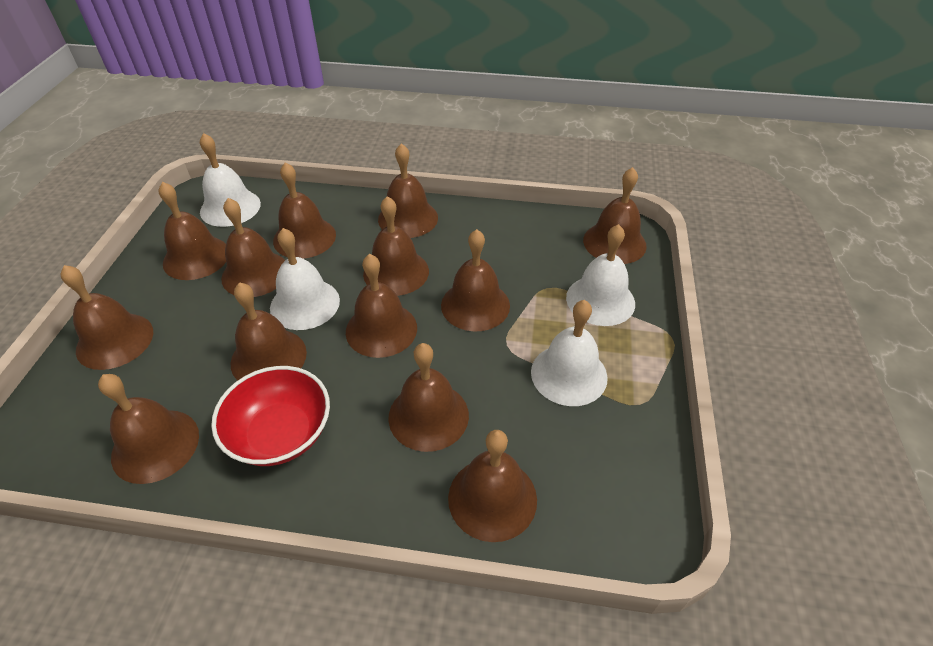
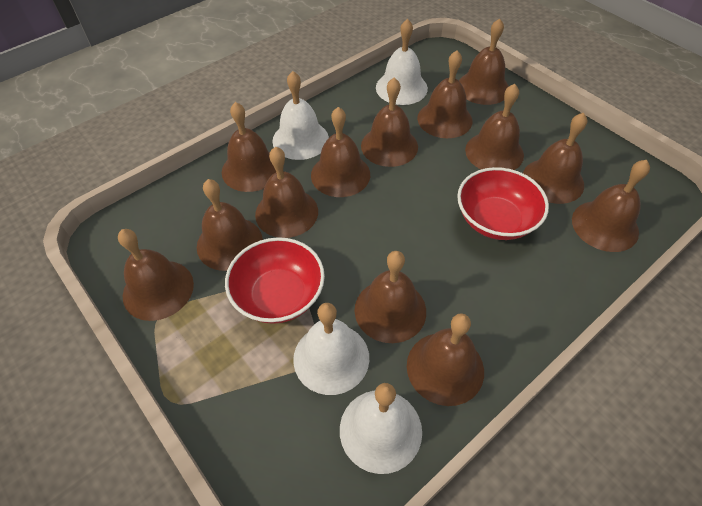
red bowl: 1 -> 2

